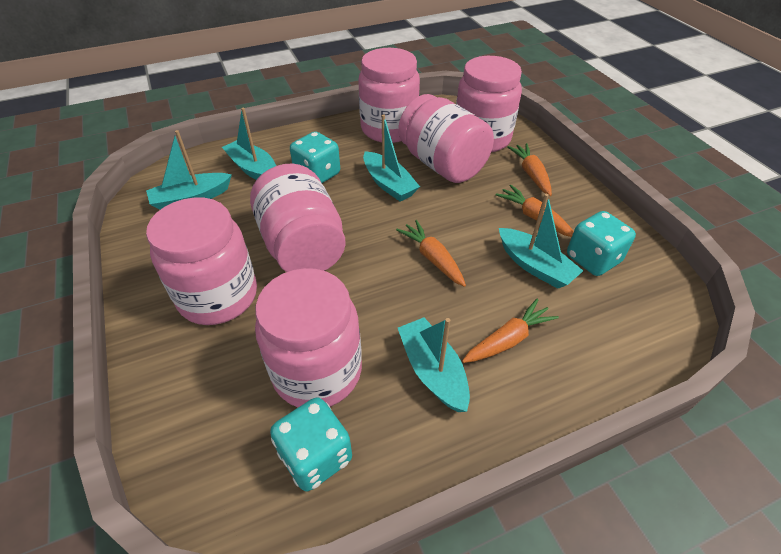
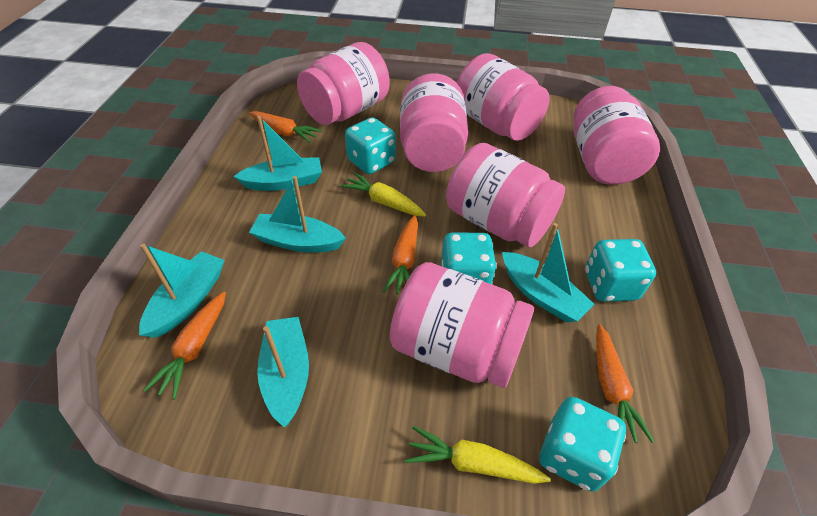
turquoise dice: 3 -> 4
yellow carrot: 0 -> 2

